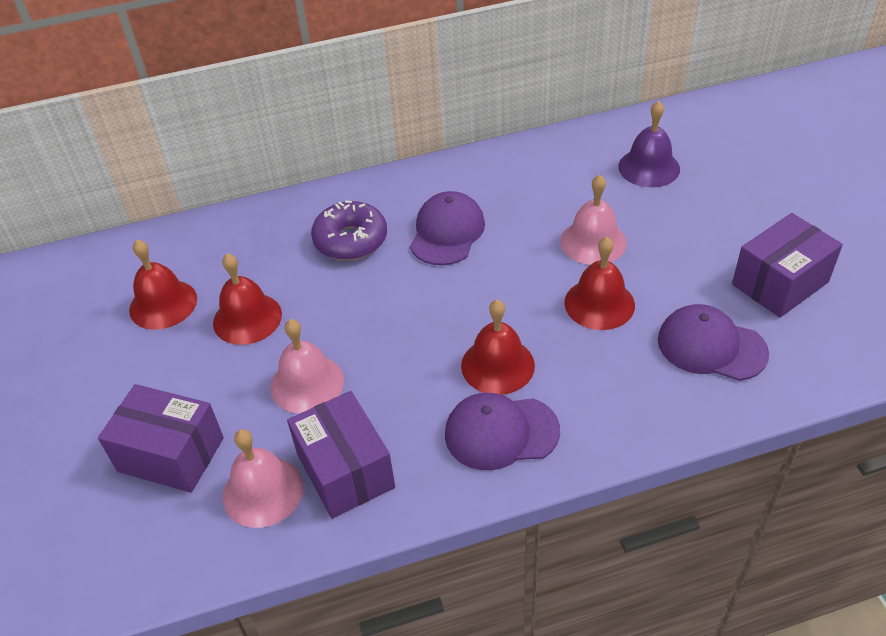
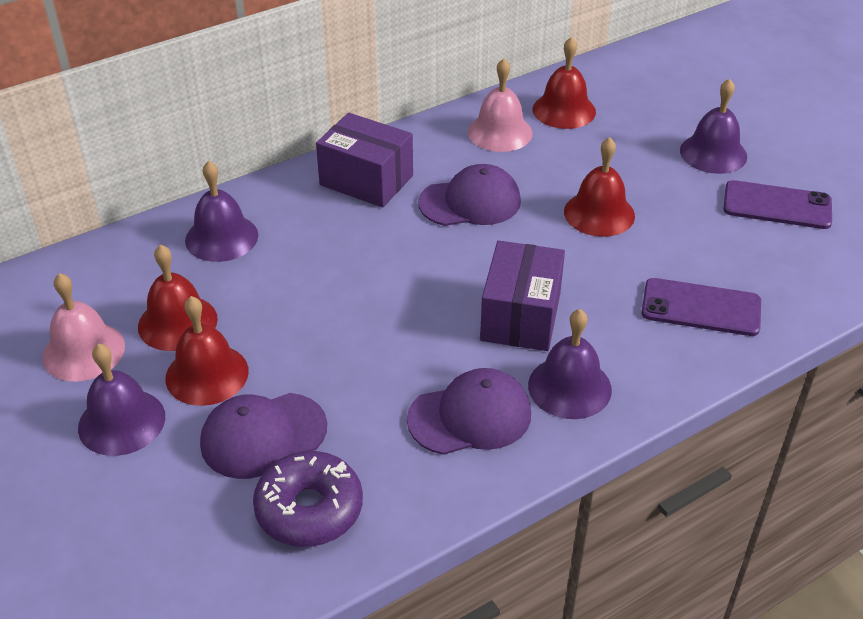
pink bell: 3 -> 2
purple bell: 1 -> 4
purple box: 3 -> 2
purple phone: 0 -> 2

